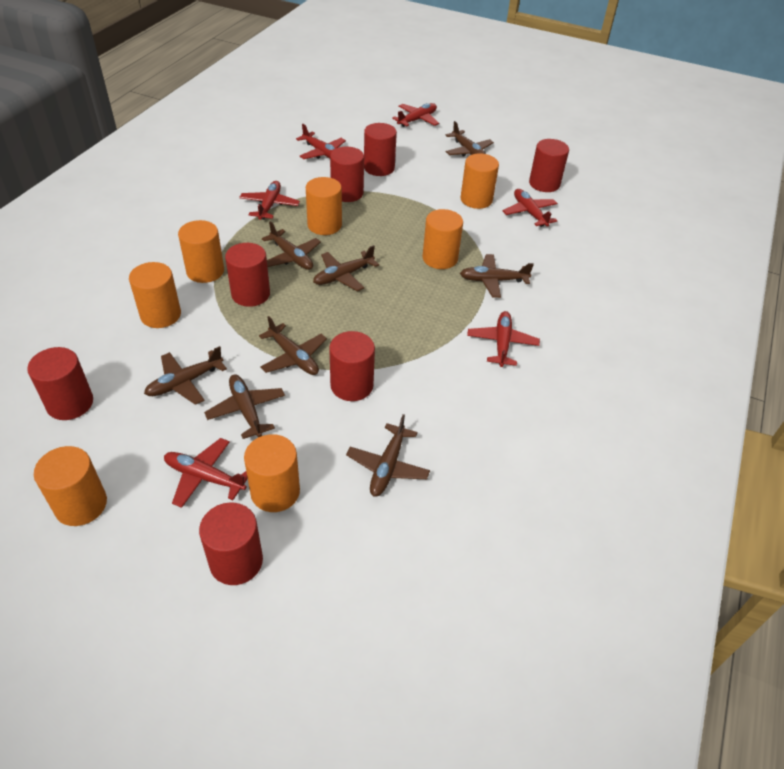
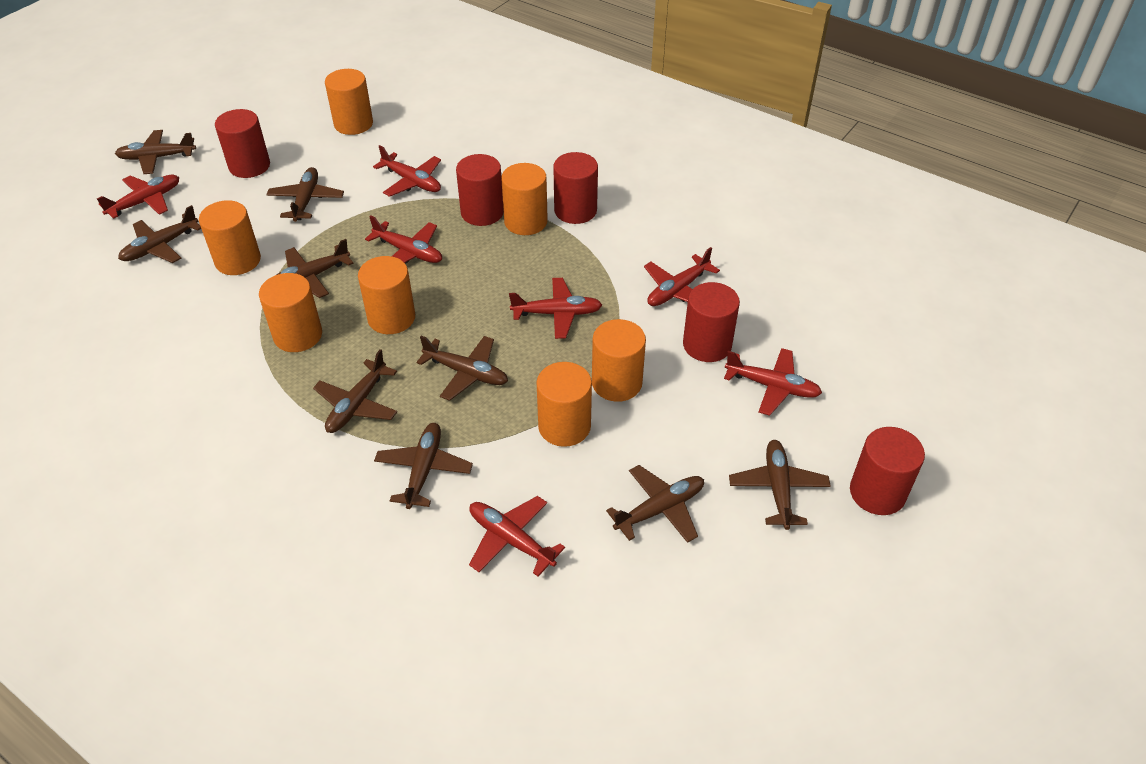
brown plane: 8 -> 9
red cylinder: 7 -> 5
red plane: 6 -> 7

